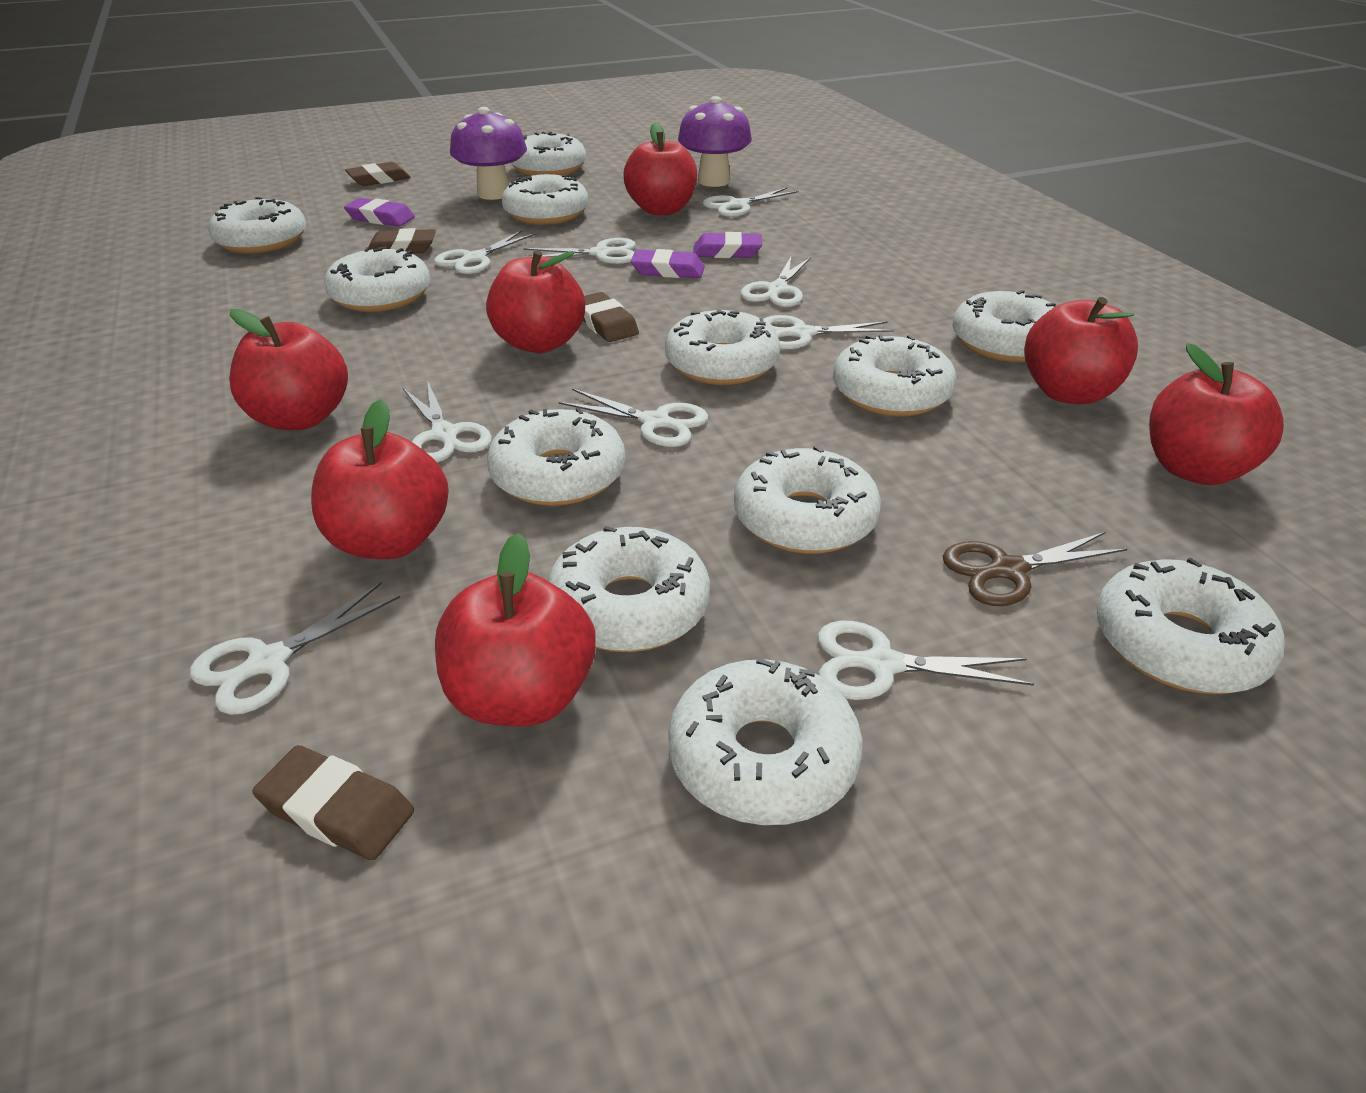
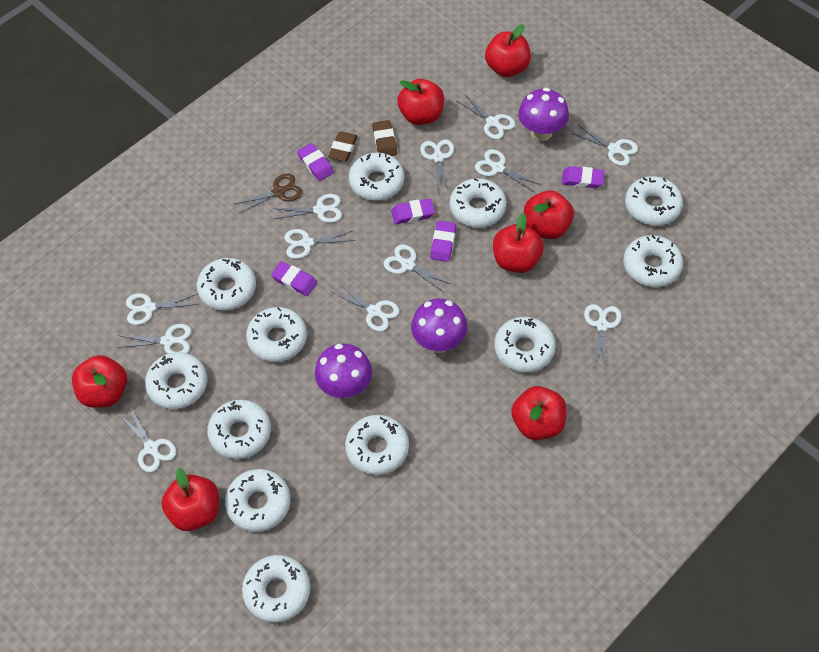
brown eraser: 4 -> 2
purple eraser: 3 -> 5
purple mushroom: 2 -> 3
white scissors: 9 -> 12

